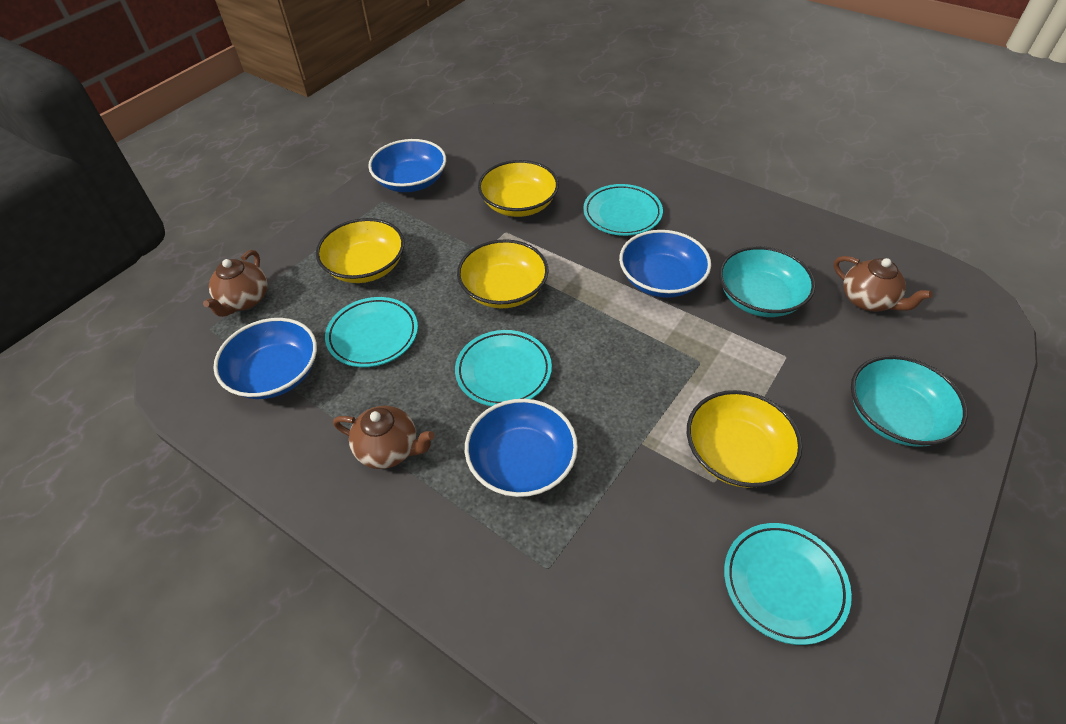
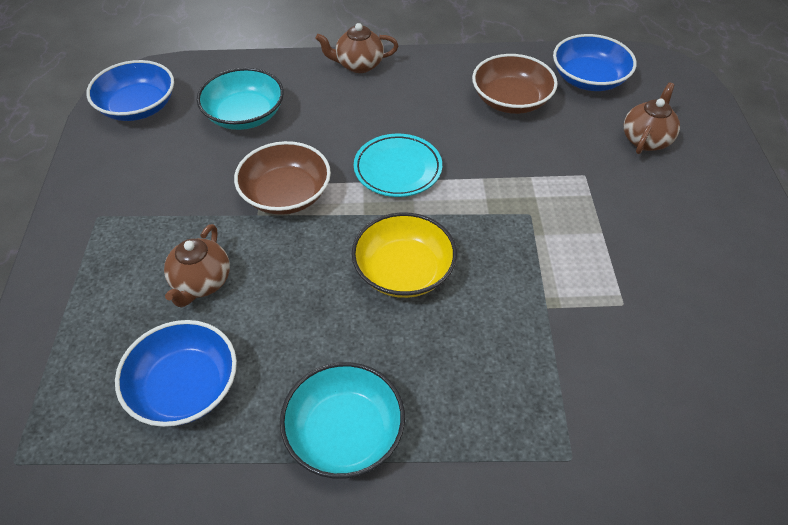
blue bowl: 4 -> 3
brown bowl: 0 -> 2
turquoise plate: 4 -> 1
yellow bowl: 4 -> 1

